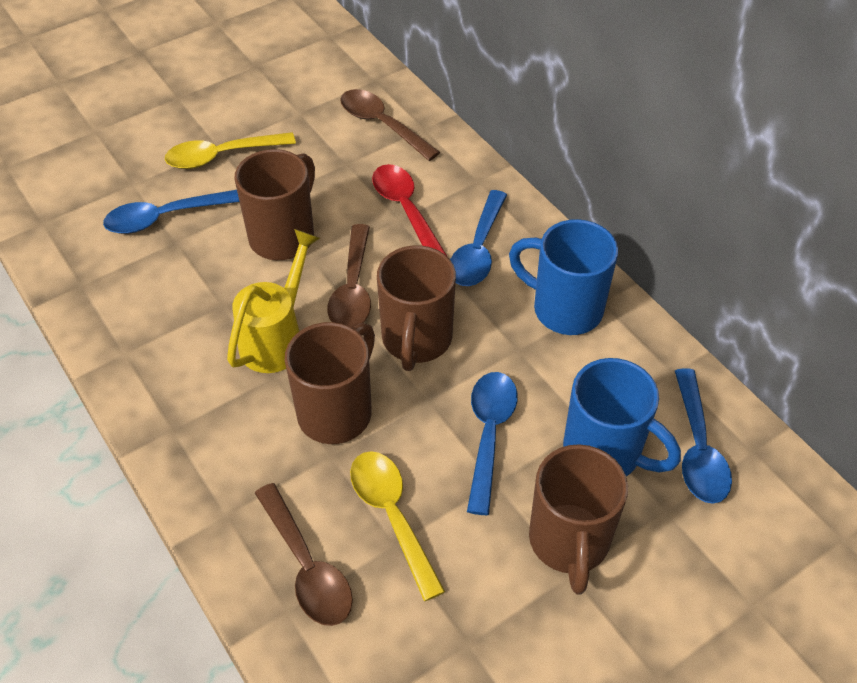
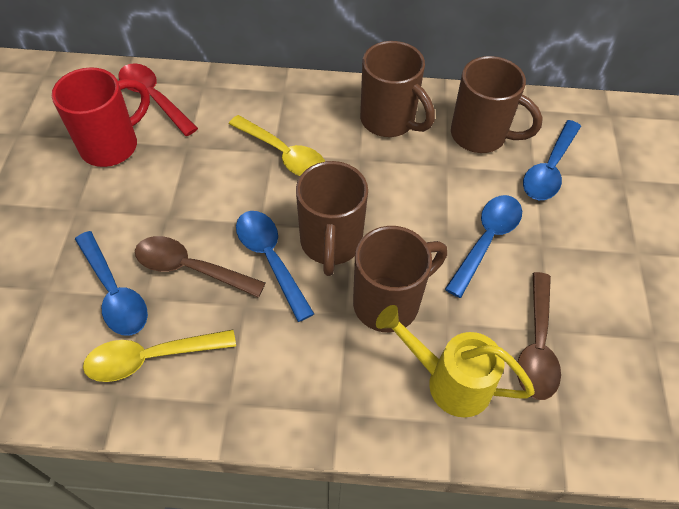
blue mug: 2 -> 0
brown spoon: 3 -> 2
red mug: 0 -> 1

